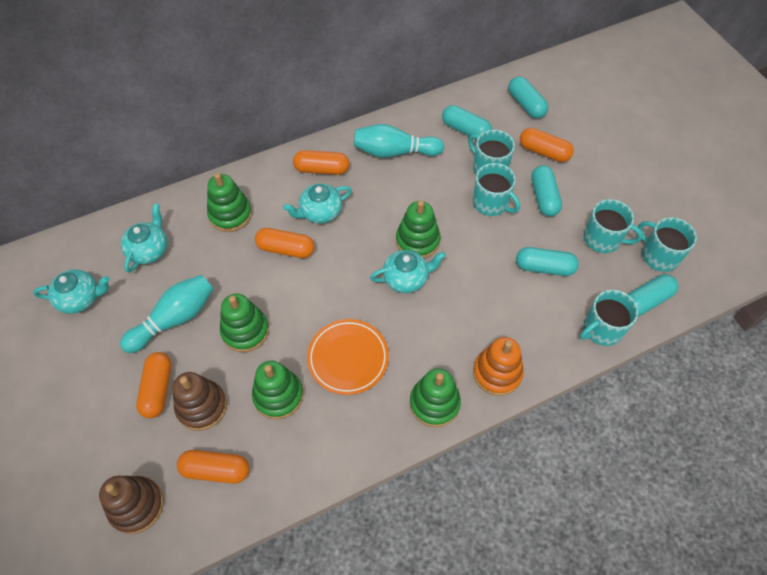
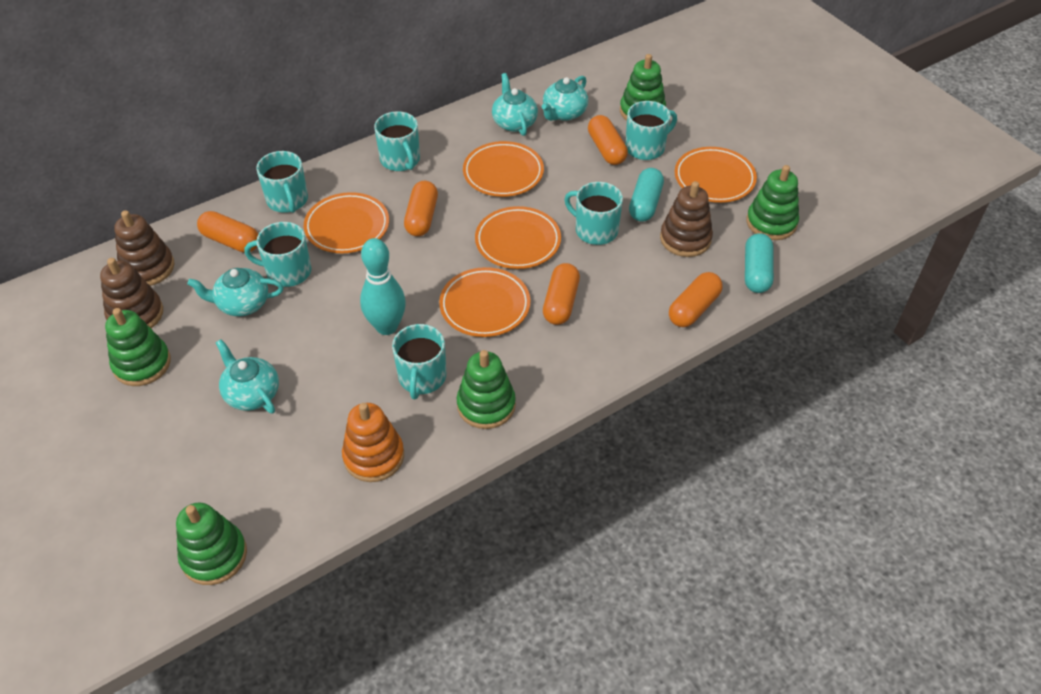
brown stacking toy: 2 -> 3
orange plate: 1 -> 5
turquoise bowling pin: 2 -> 1
turquoise capsule: 5 -> 2
turquoise mug: 5 -> 6

